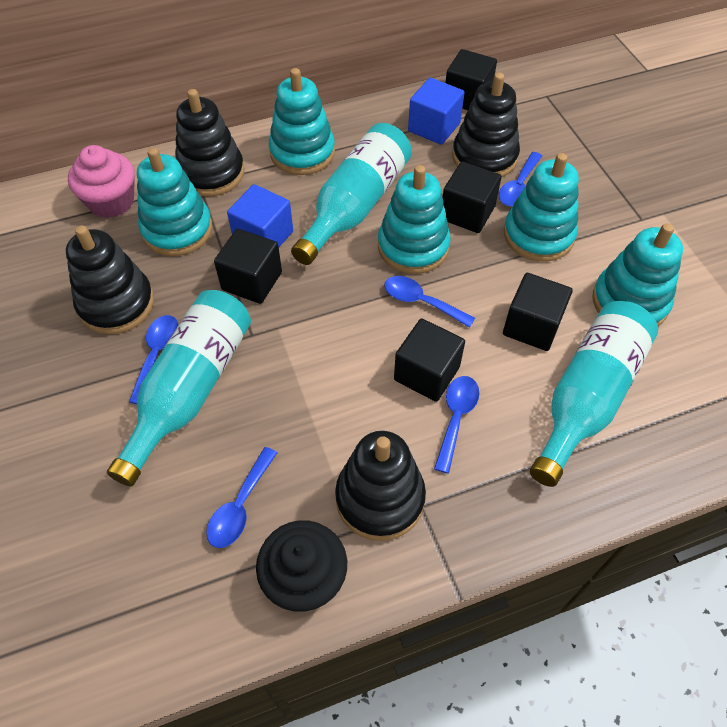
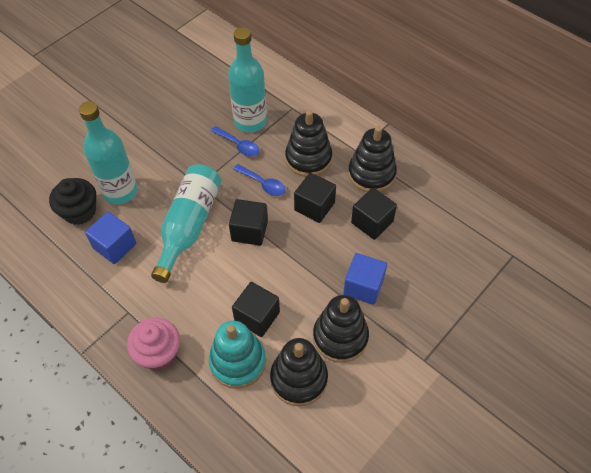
black cube: 5 -> 4
blue spoon: 5 -> 2
turquoise stacking toy: 5 -> 1

